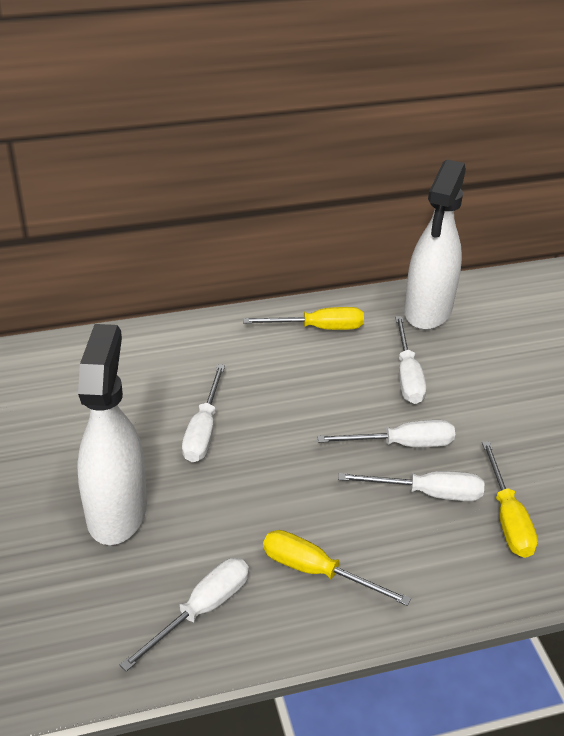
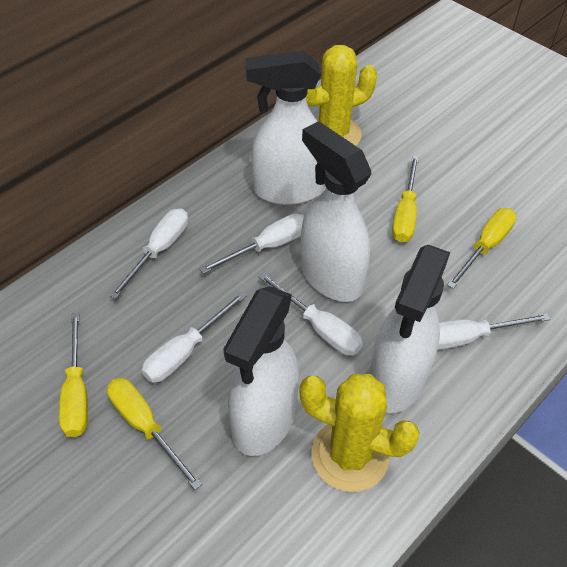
white spray bottle: 2 -> 4
yellow cactus: 0 -> 2
yellow screwdriver: 3 -> 4

